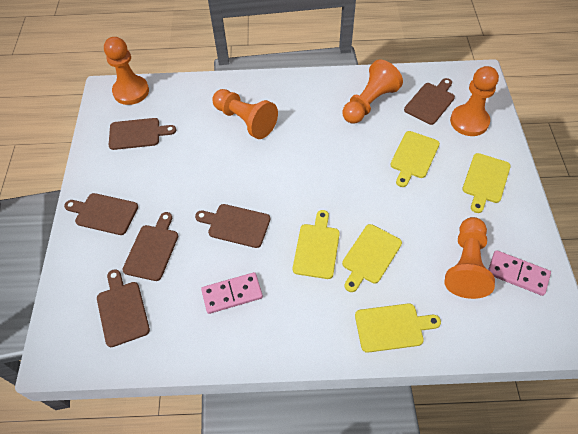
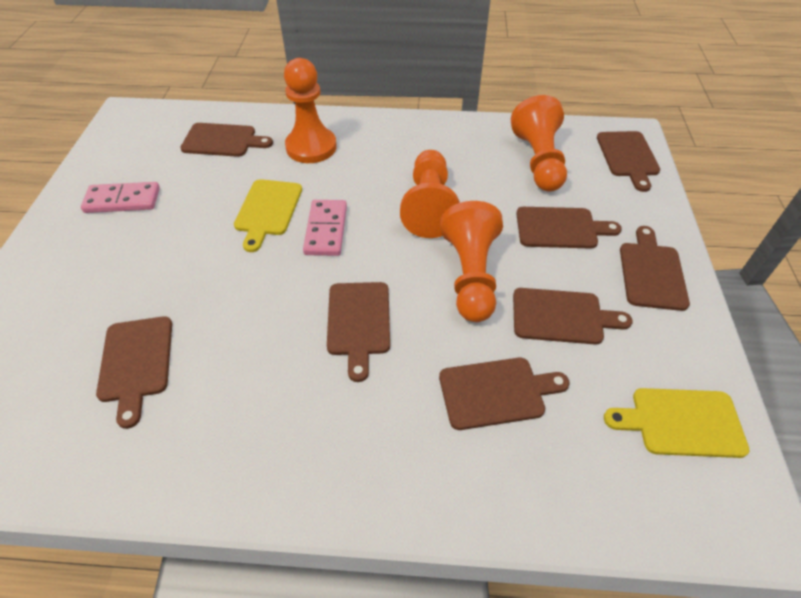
brown cutting board: 6 -> 8
orange pawn: 5 -> 4
yellow cutting board: 5 -> 2

